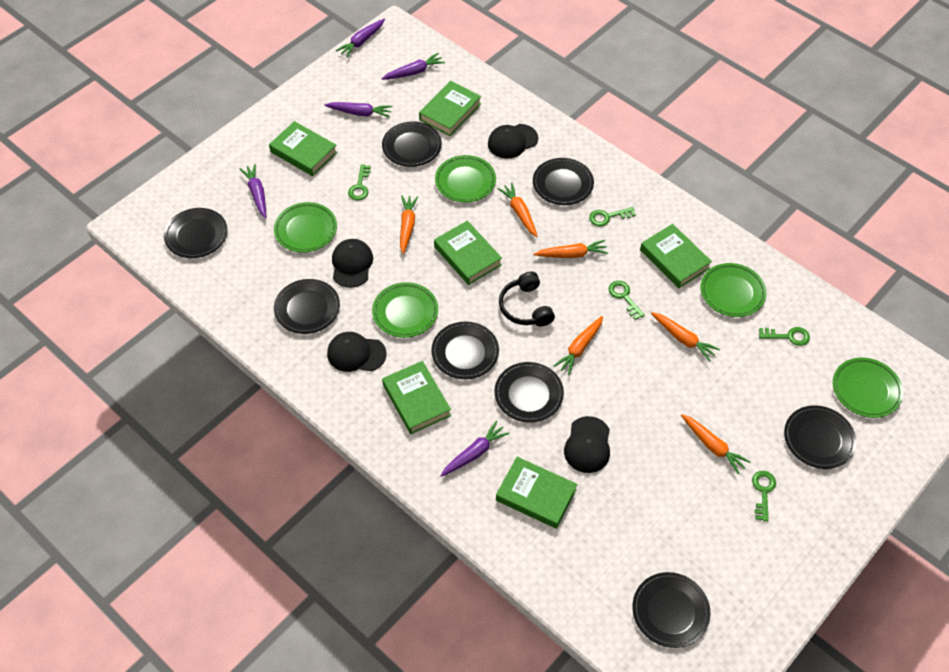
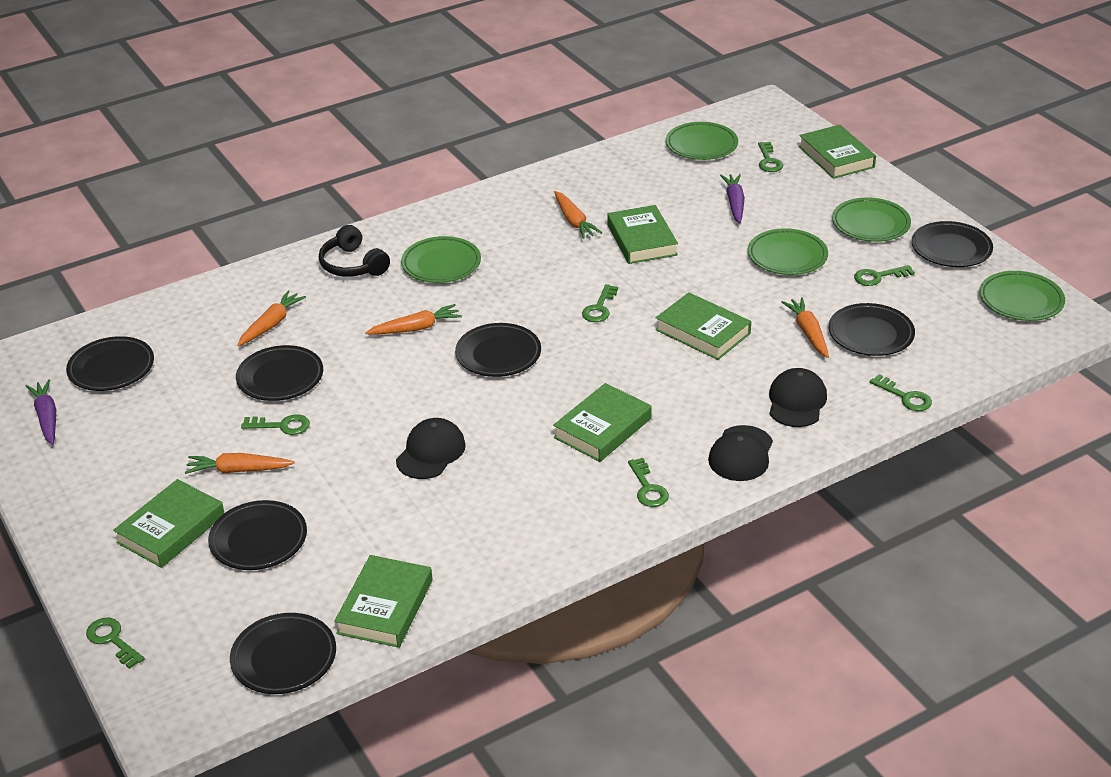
black cap: 4 -> 3
black plate: 8 -> 7
green key: 5 -> 7
orange carrot: 6 -> 5
purple carrot: 5 -> 2

